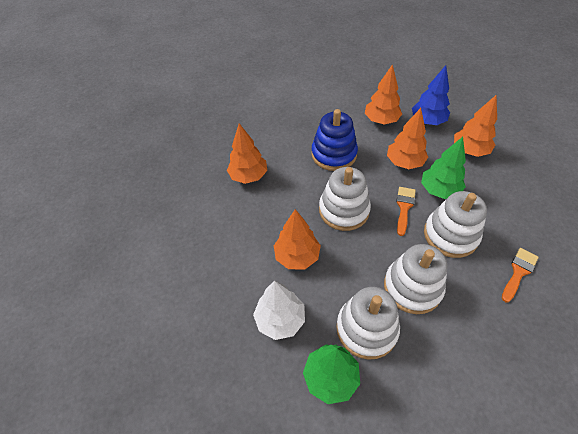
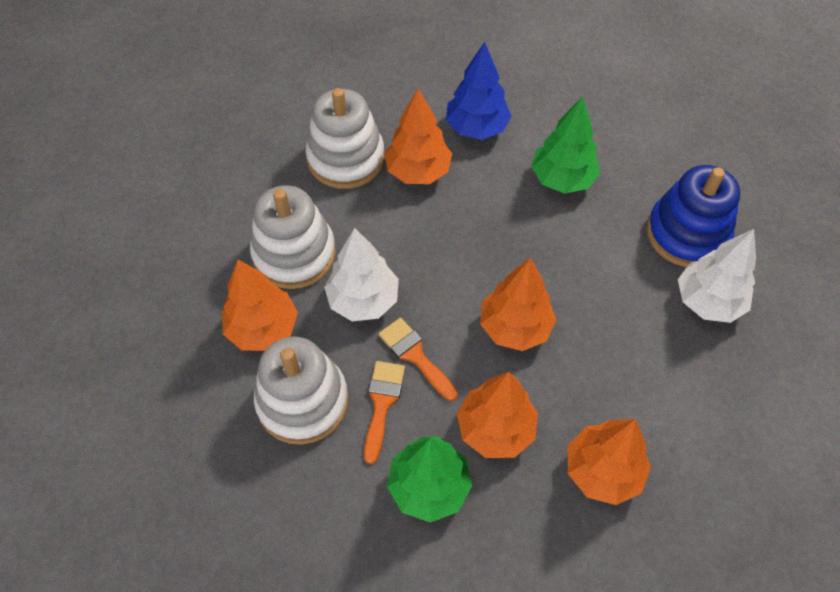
white stacking toy: 4 -> 3
white tree: 1 -> 2

